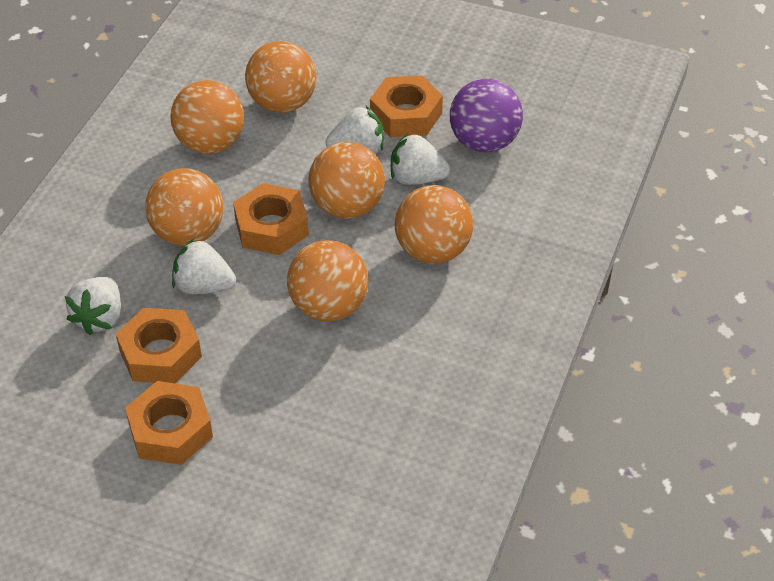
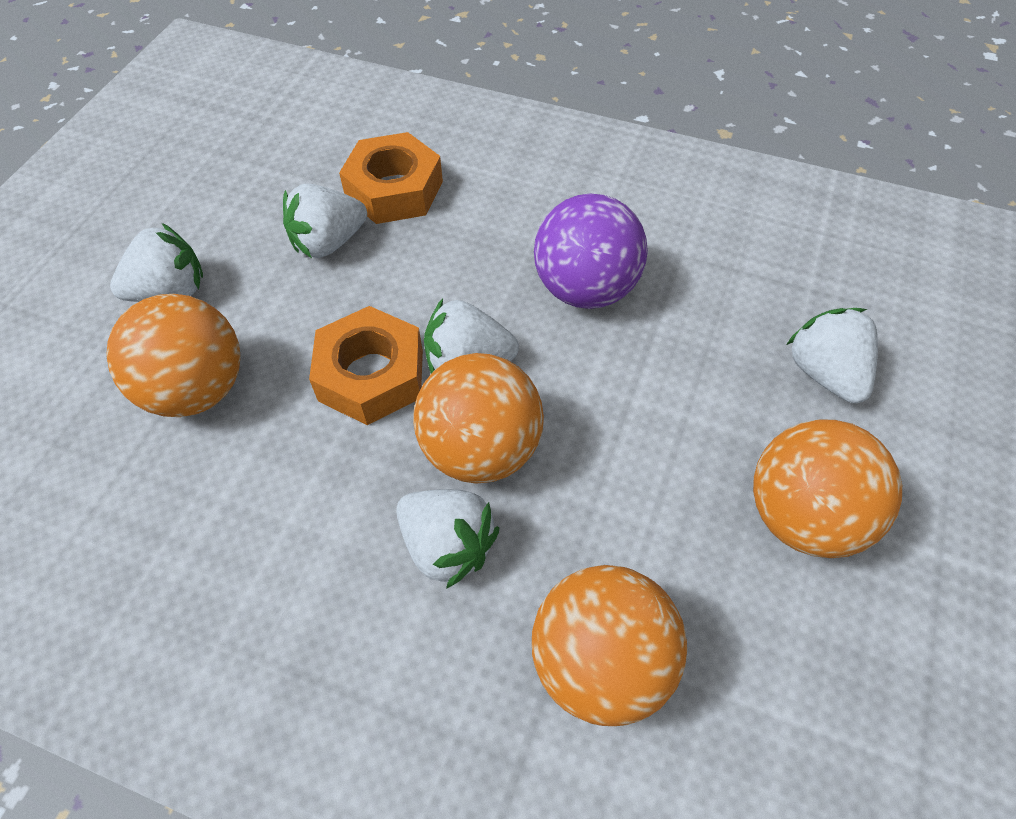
orange ball: 6 -> 4
orange nut: 4 -> 2
white strawberry: 4 -> 5

